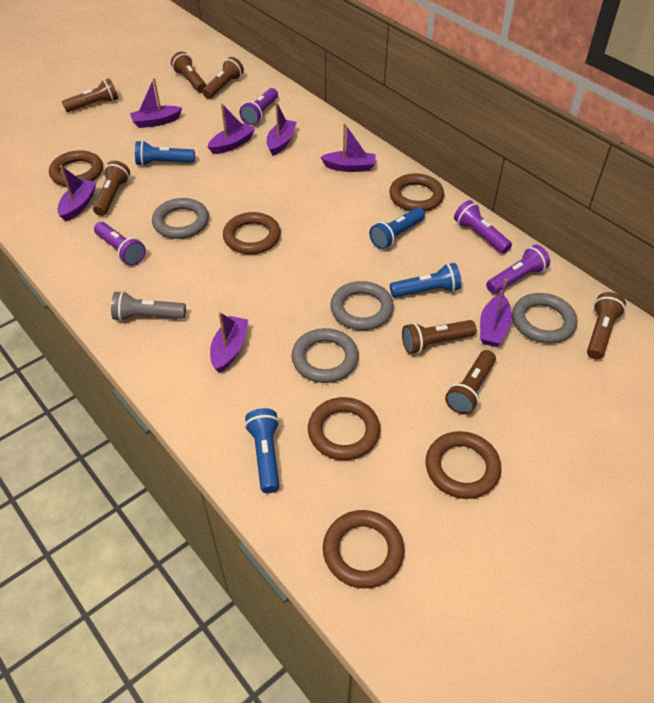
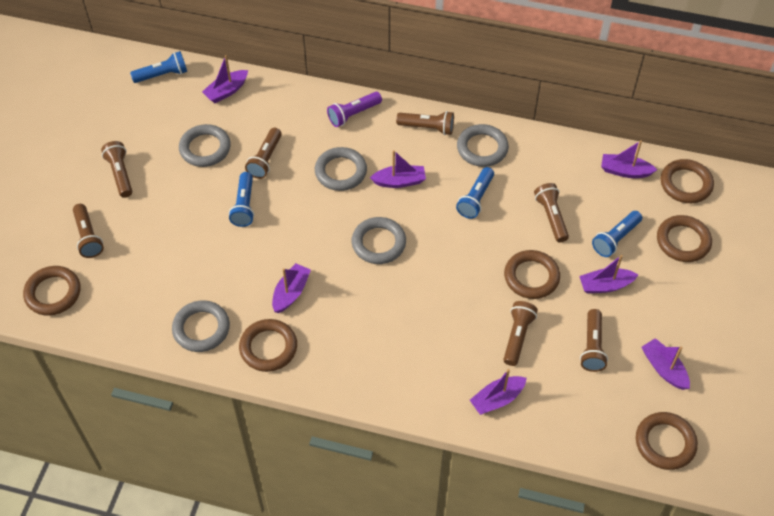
grey flashlight: 1 -> 0
grey ring: 4 -> 5
purple flashlight: 4 -> 1

